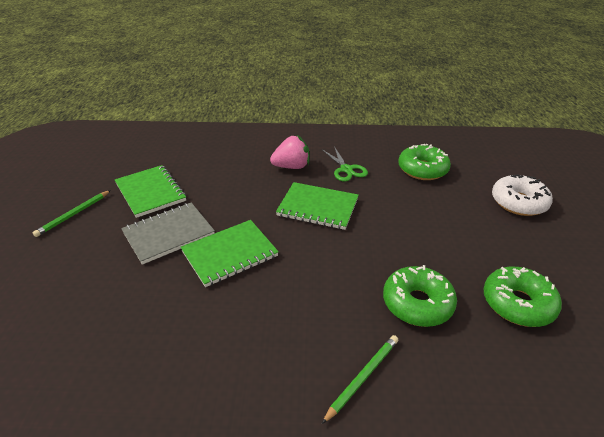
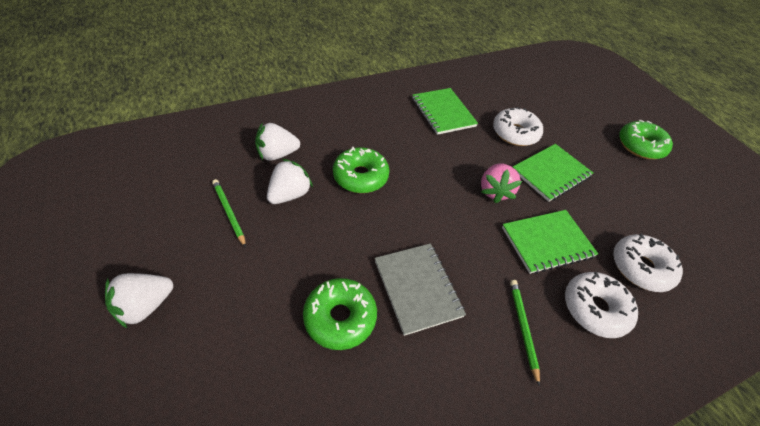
green scissors: 1 -> 0
white donut: 1 -> 3
white strawberry: 0 -> 3

